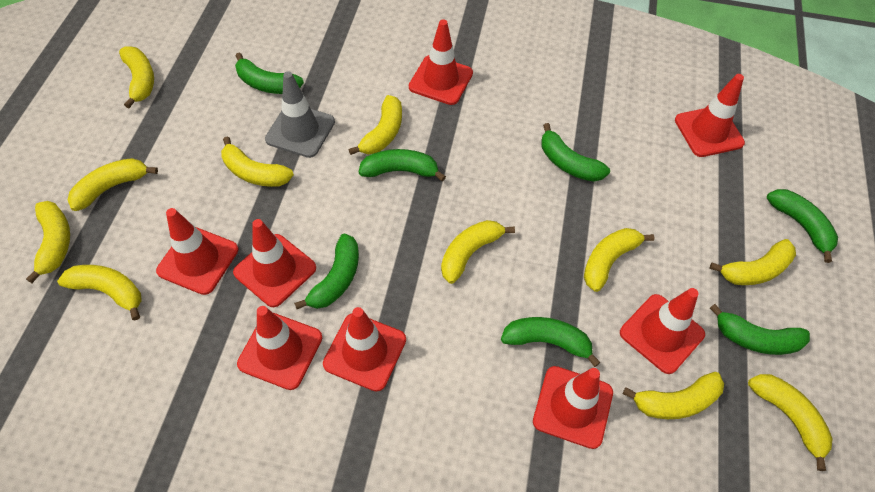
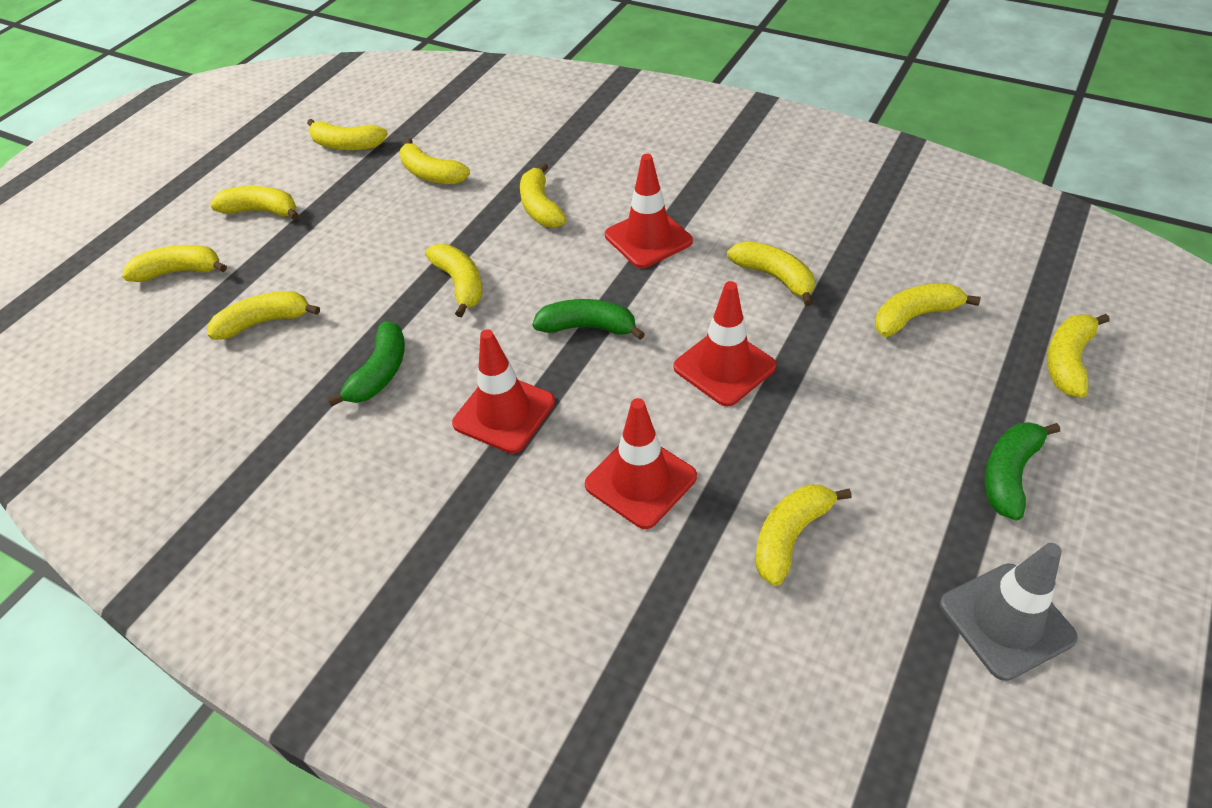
green banana: 7 -> 3
red traffic cone: 8 -> 4

